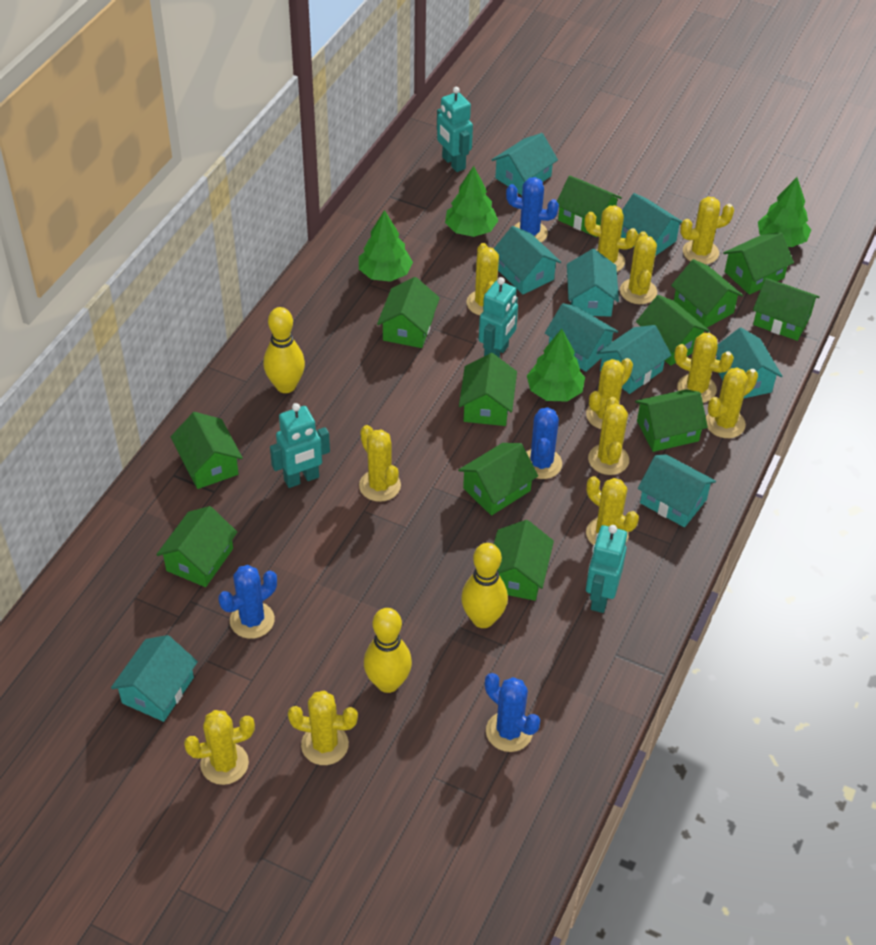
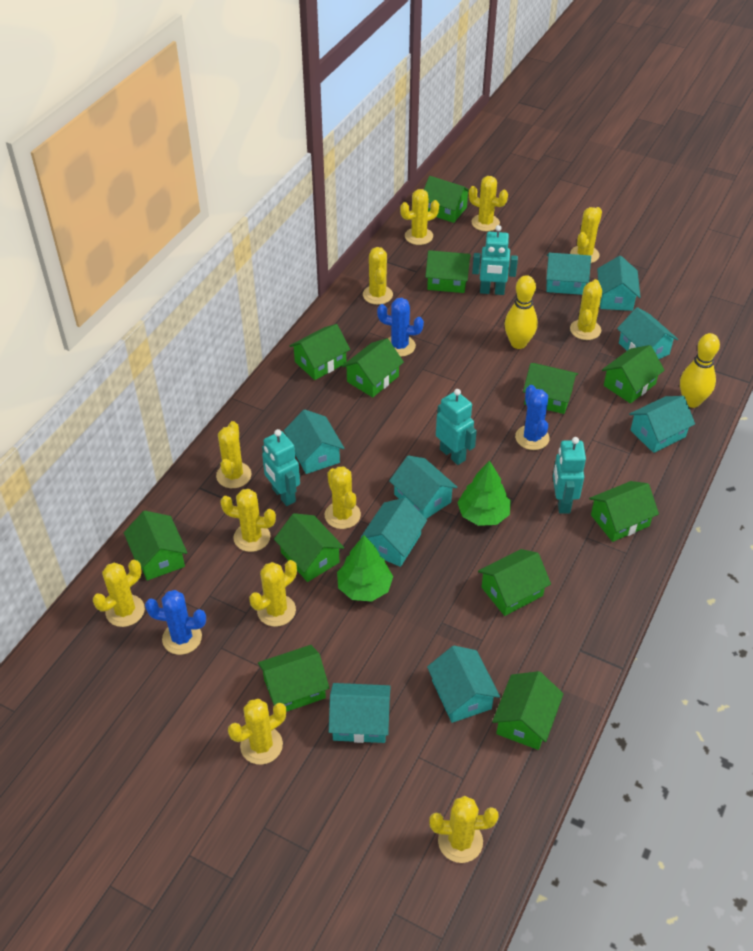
blue cactus: 4 -> 3
green tree: 4 -> 2
yellow bowling pin: 3 -> 2

